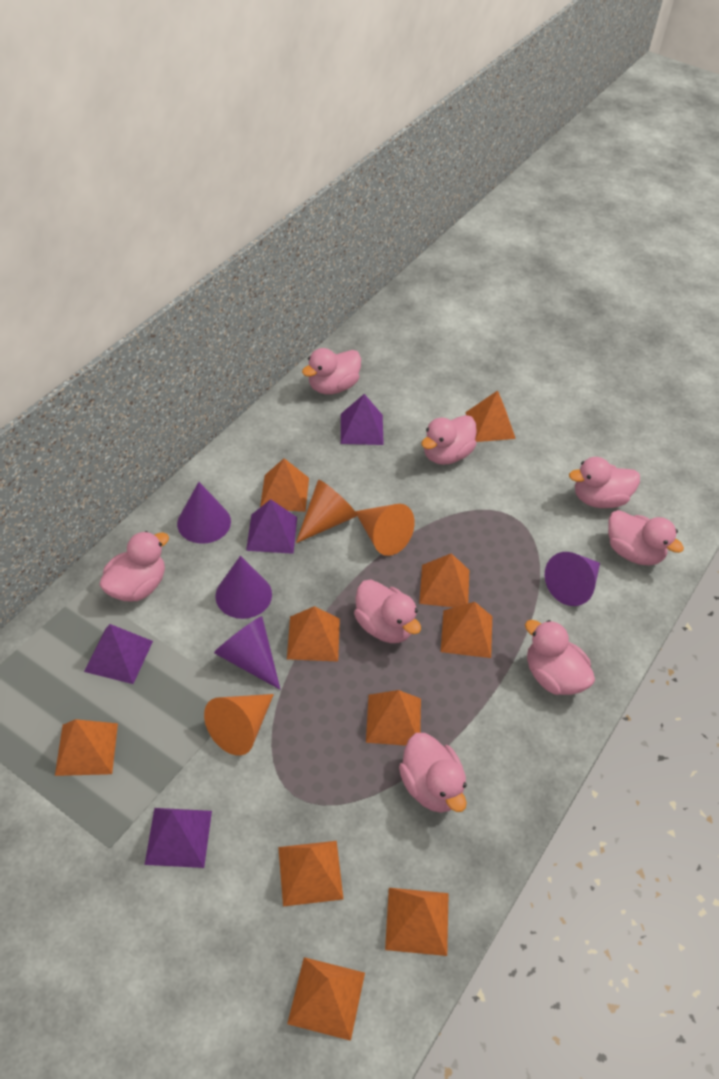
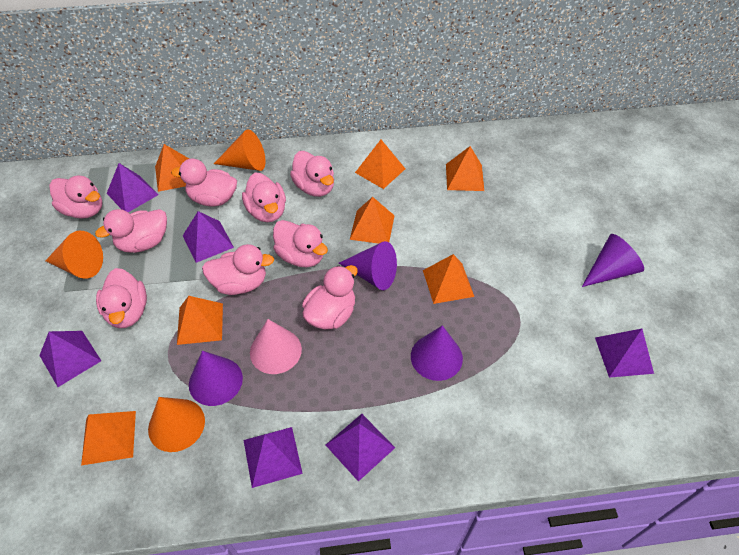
orange pyramid: 10 -> 7
pink cone: 0 -> 1
pink duck: 8 -> 9
purple pyramid: 4 -> 6

